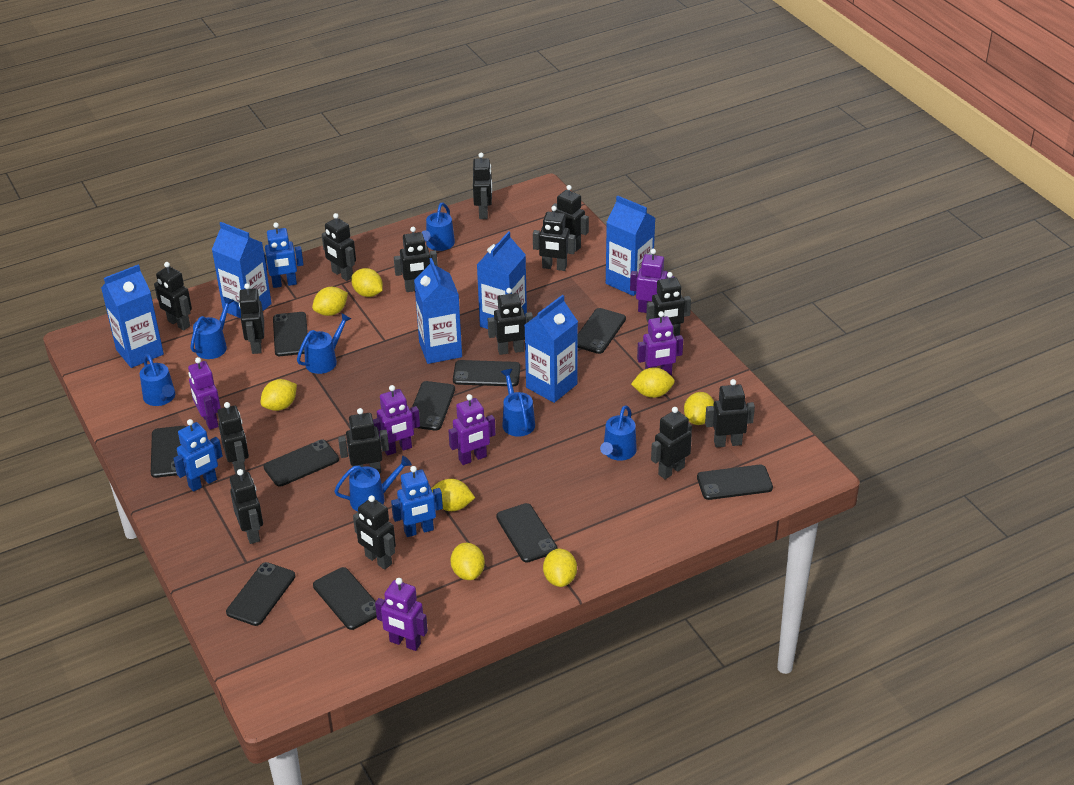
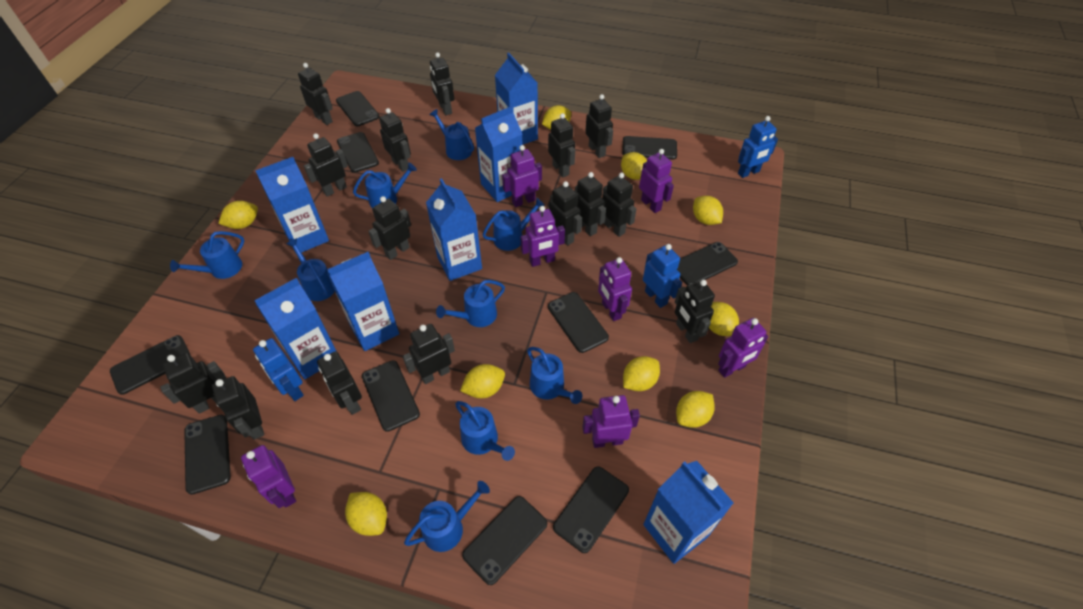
blue carton: 6 -> 7
blue watering can: 7 -> 9
purple robot: 6 -> 7
yellow lemon: 8 -> 9

